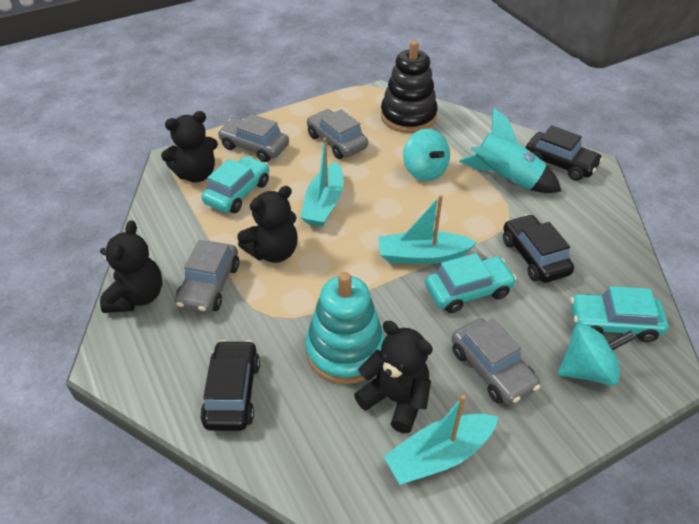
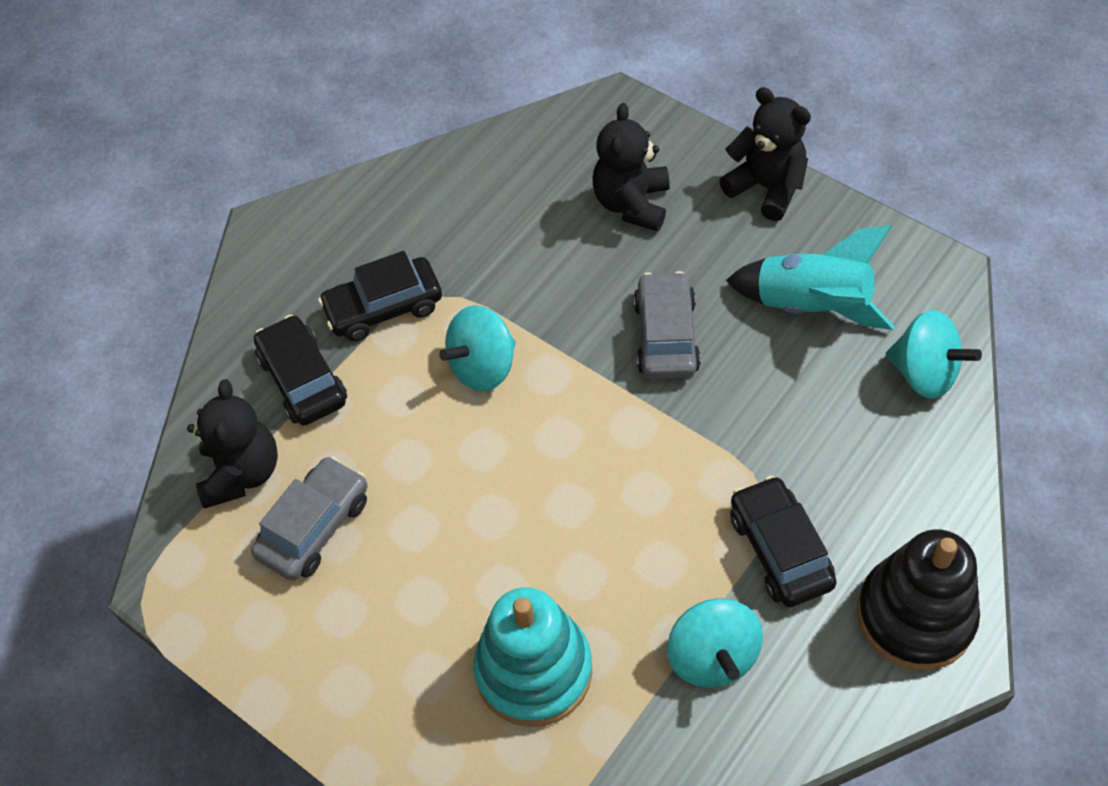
black teddy bear: 4 -> 3
grey car: 4 -> 2
turquoise boat: 3 -> 0
turquoise car: 3 -> 0
turquoise spinning top: 2 -> 3

